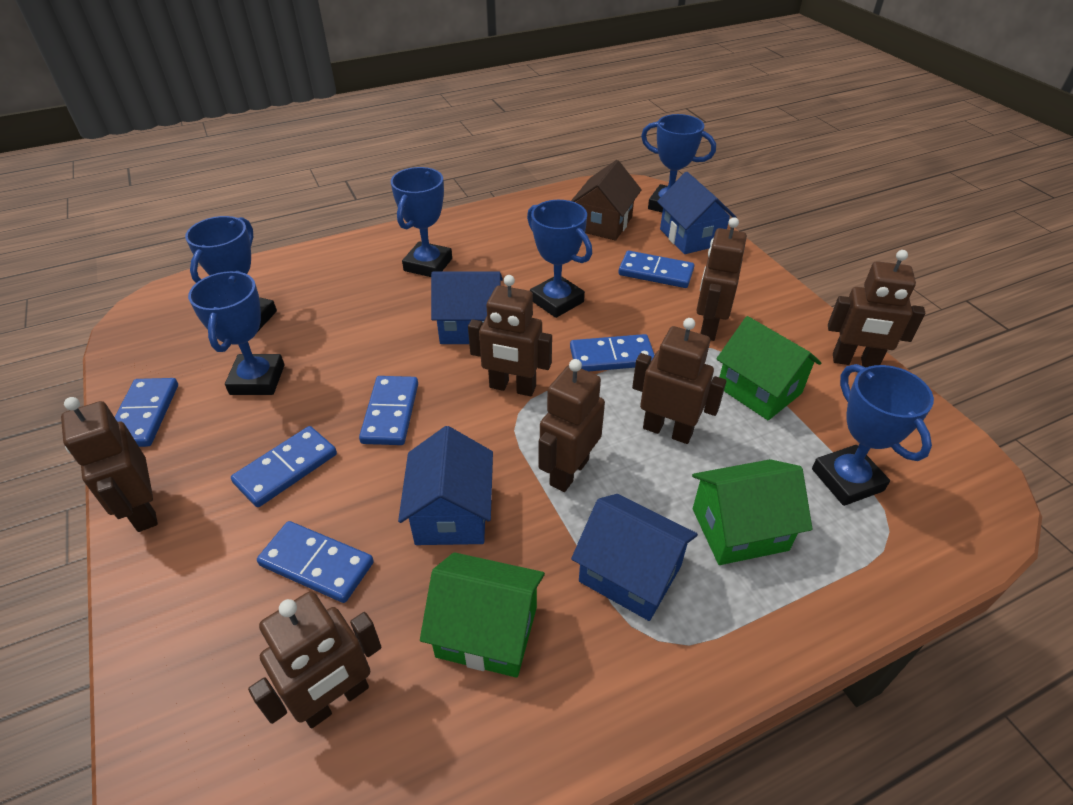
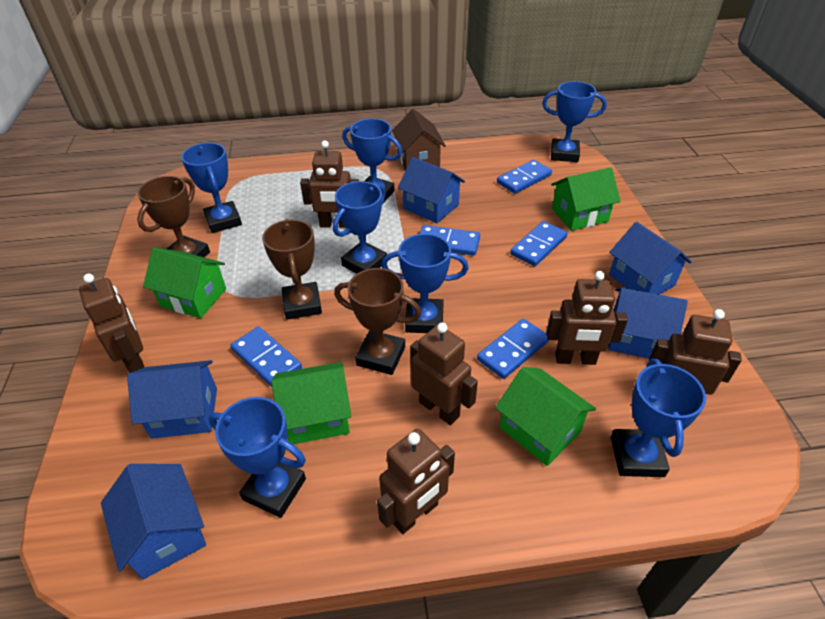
blue domino: 6 -> 5
blue house: 4 -> 5
blue trophy: 6 -> 7
brown robot: 7 -> 6
brown trophy: 0 -> 3
green house: 3 -> 4

